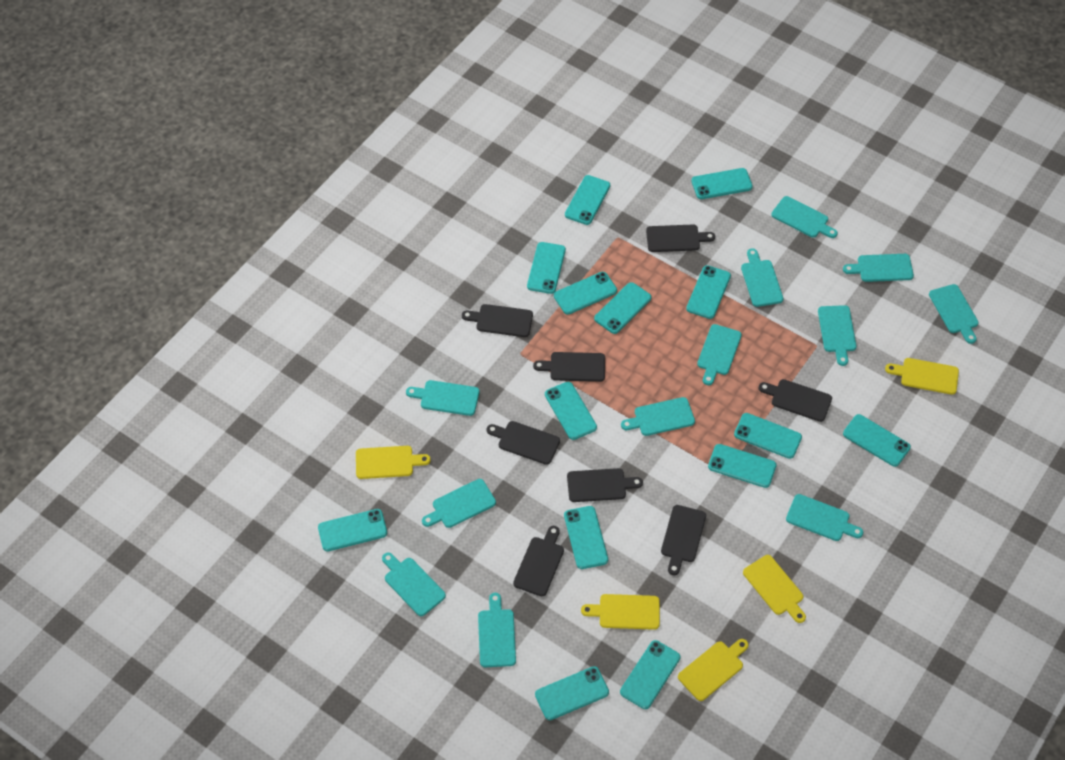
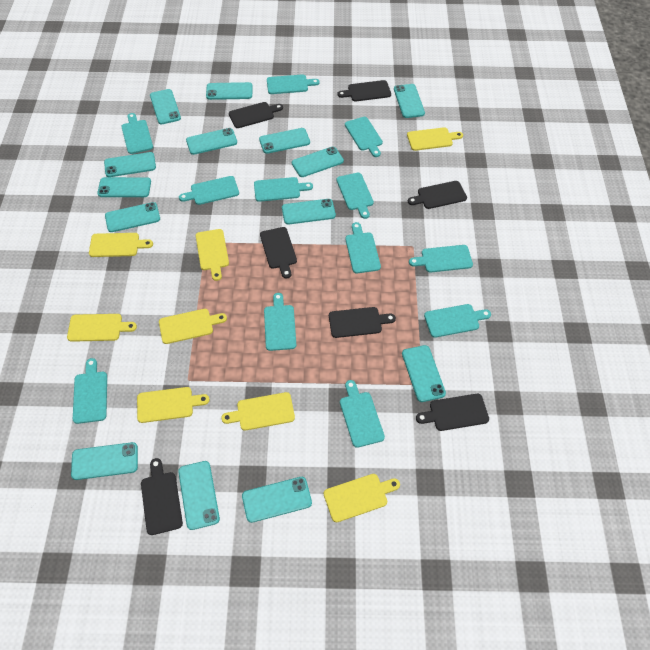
black cutting board: 8 -> 7
yellow cutting board: 5 -> 8

